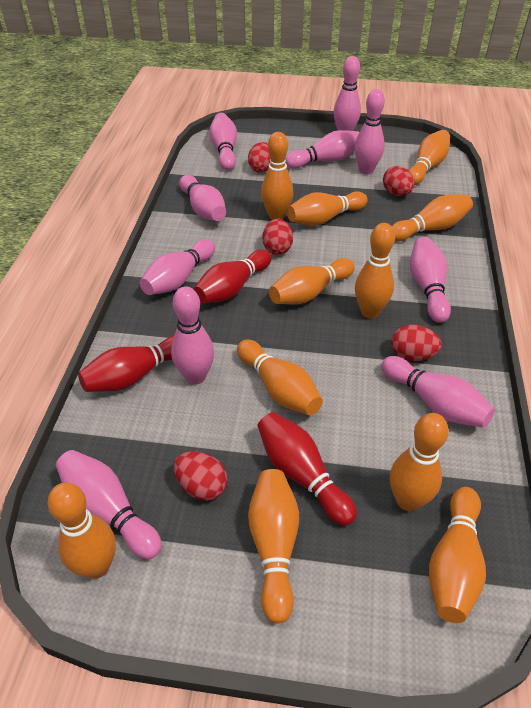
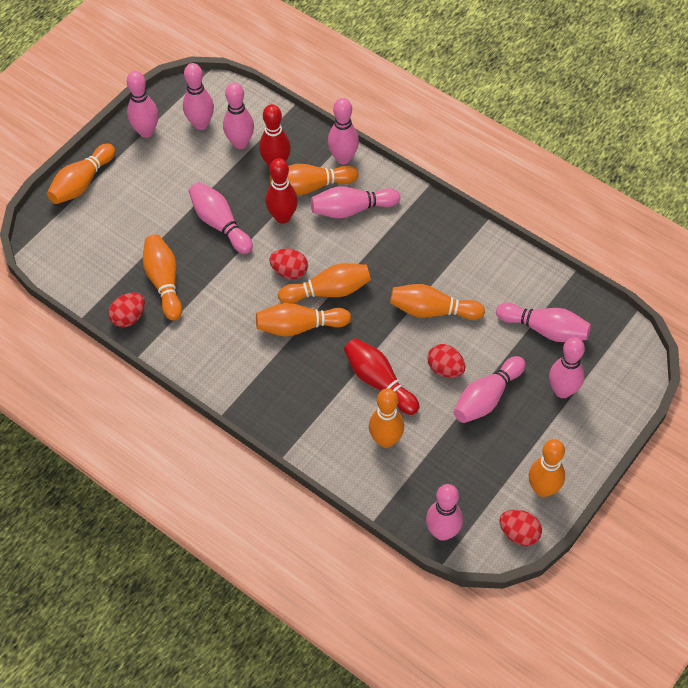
orange bowling pin: 11 -> 8
red egg: 5 -> 4

